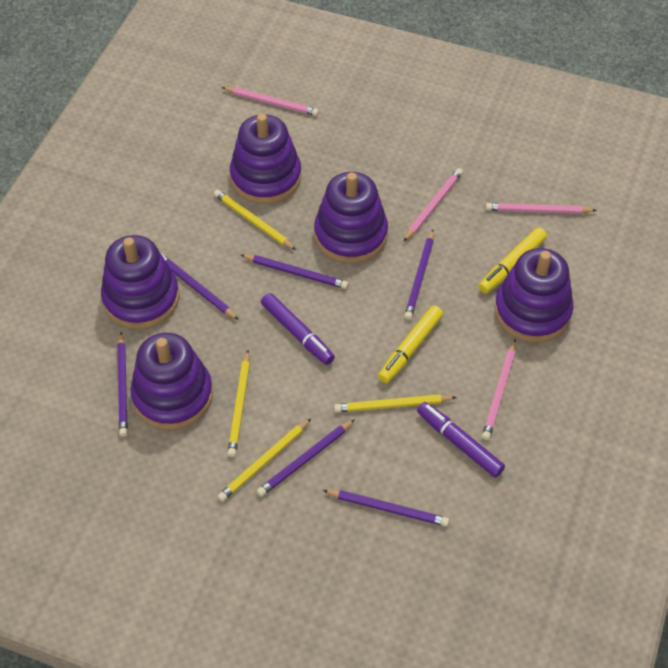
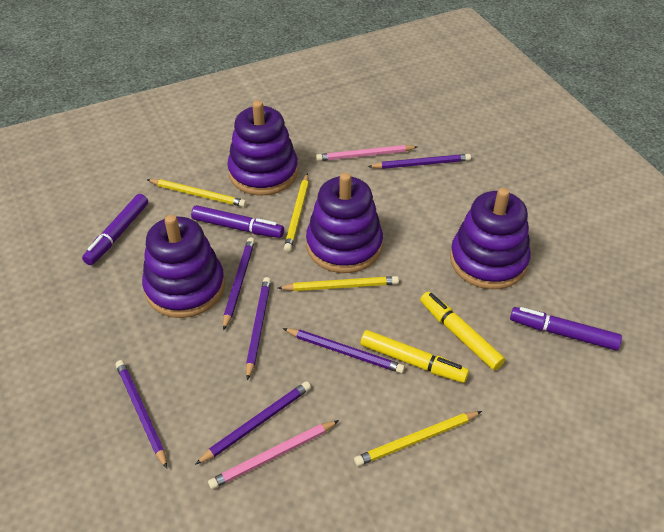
pink pencil: 4 -> 2
purple marker: 2 -> 3
purple stacking toy: 5 -> 4

